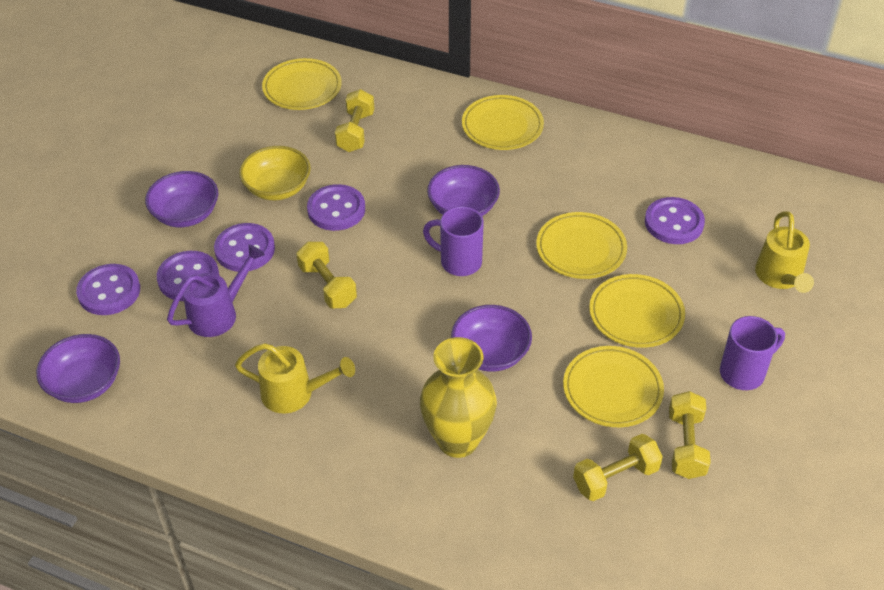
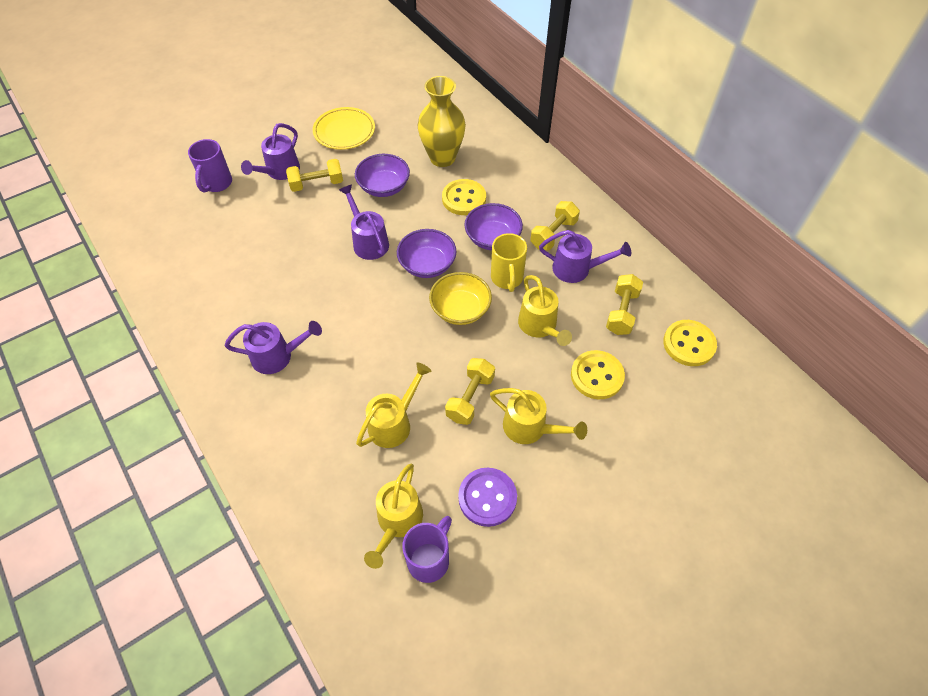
purple bowl: 4 -> 3
purple button: 5 -> 1
purple watering can: 1 -> 4
yellow button: 0 -> 3
yellow mug: 0 -> 1
yellow plate: 5 -> 1
yellow watering can: 2 -> 4

